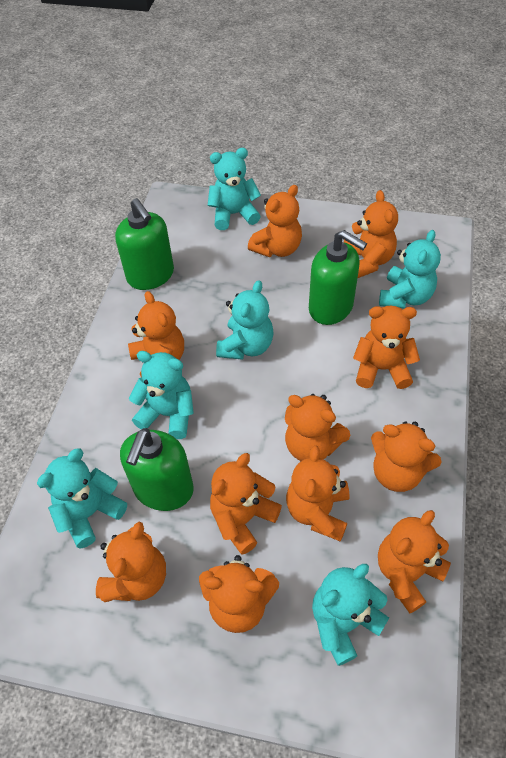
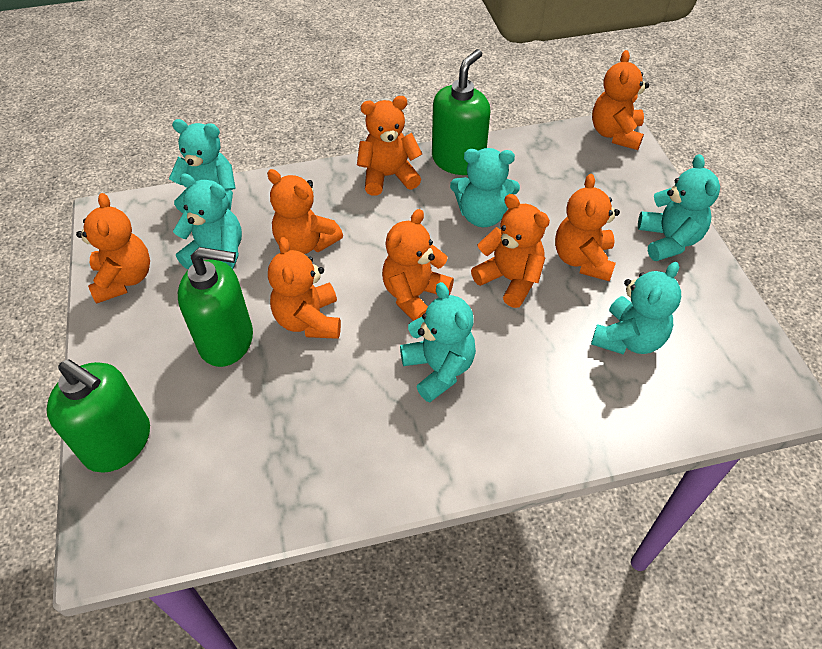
orange teddy bear: 11 -> 8

